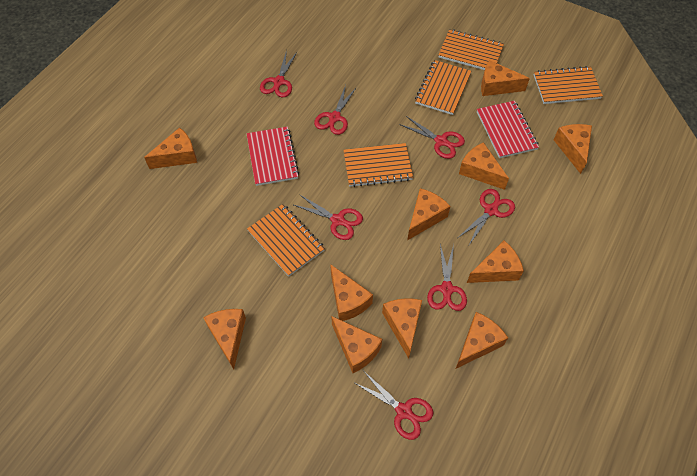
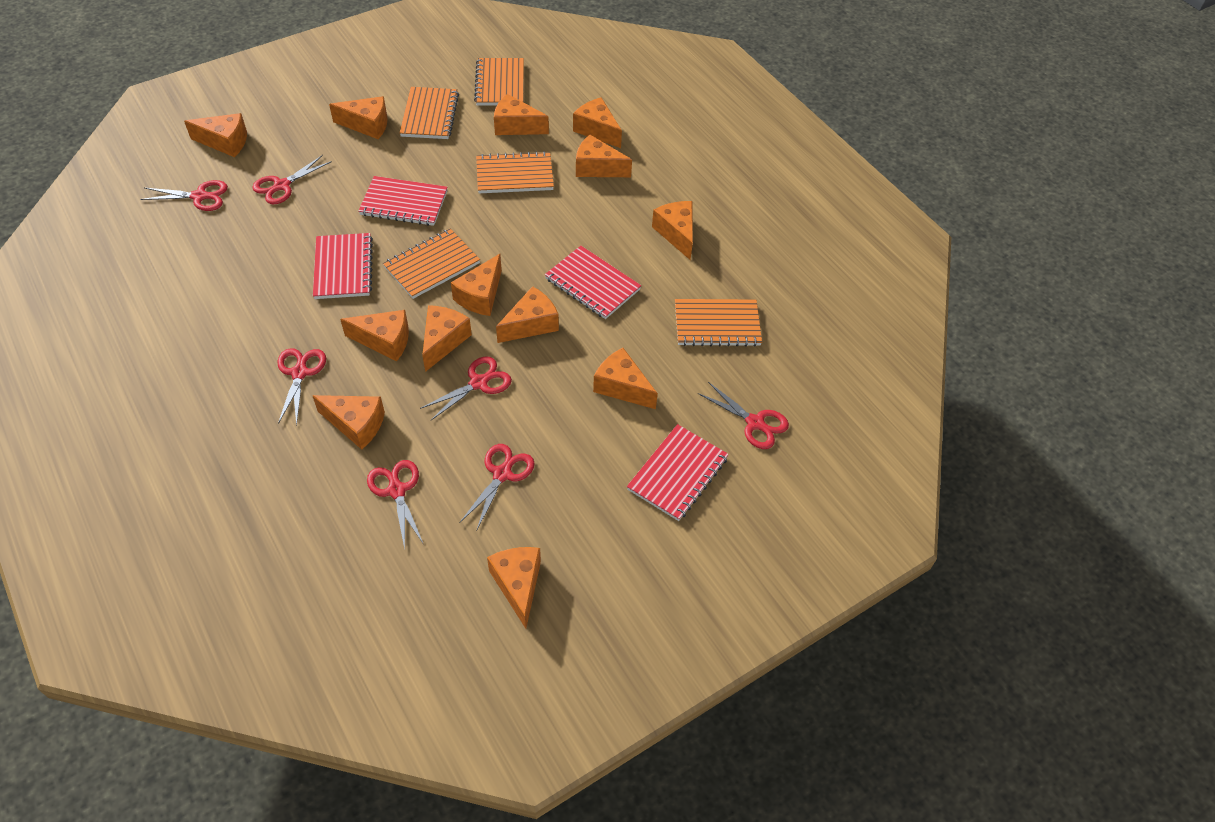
orange cheese: 11 -> 13
red notebook: 2 -> 4

